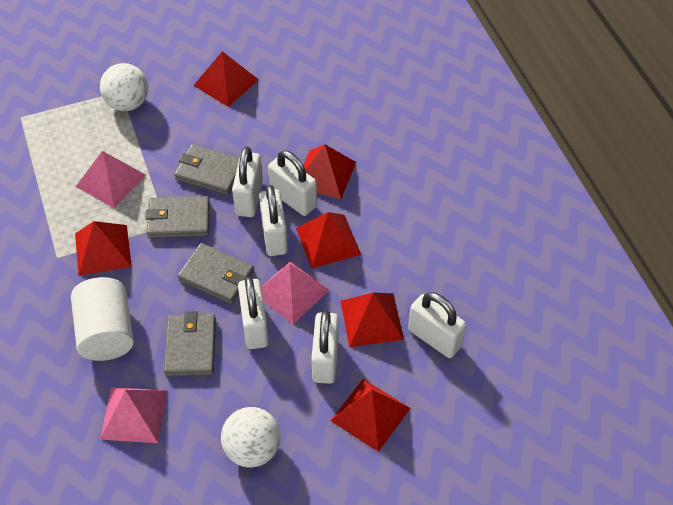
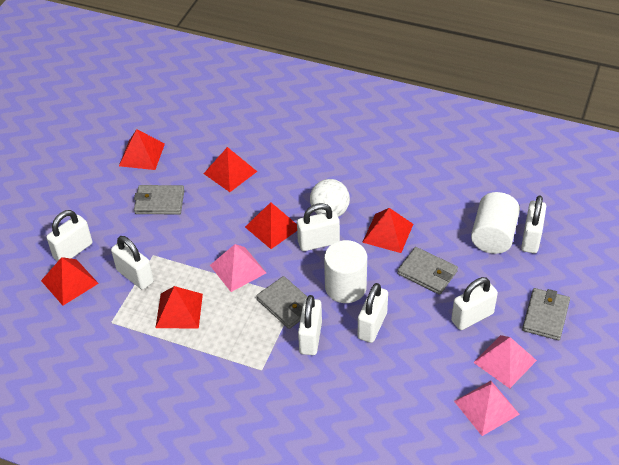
white ball: 2 -> 1
white cylinder: 1 -> 2
white padlock: 6 -> 7

